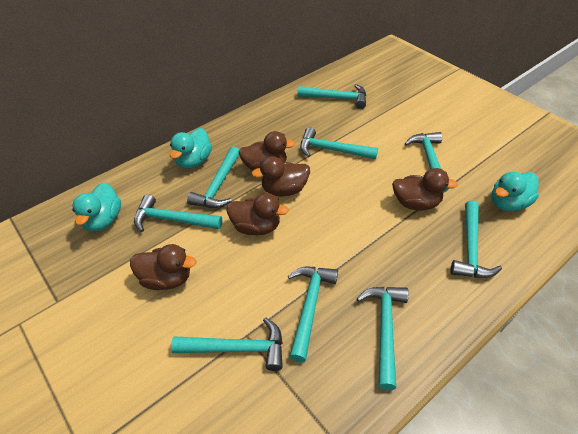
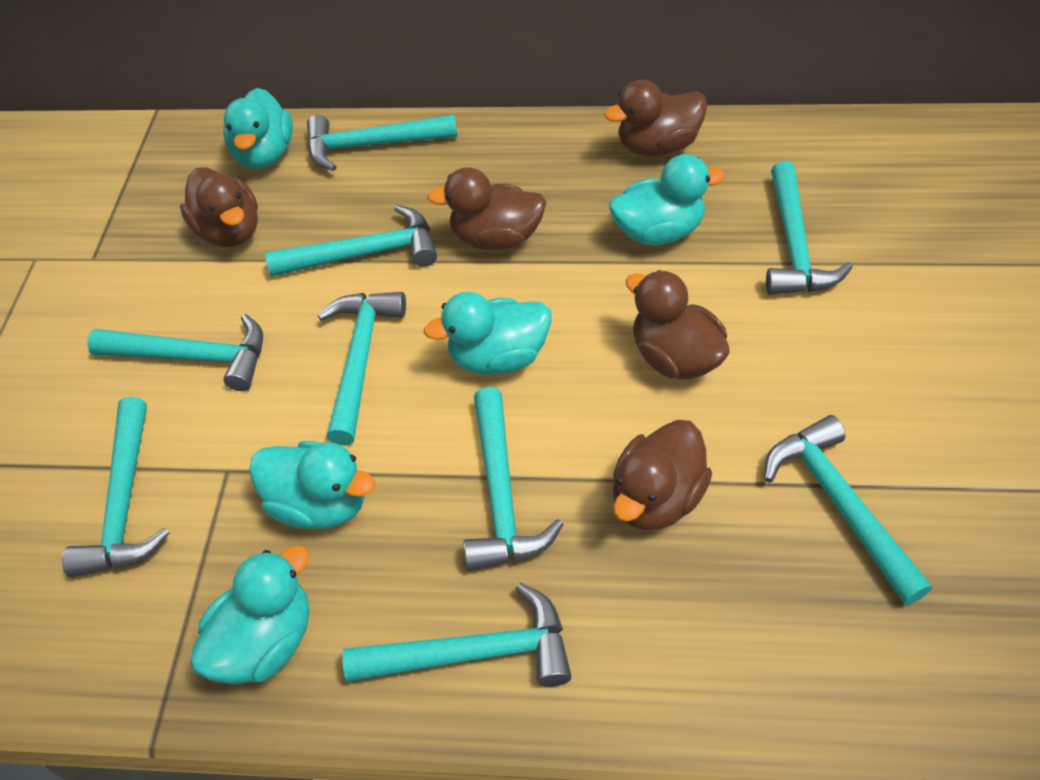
turquoise duck: 3 -> 5

